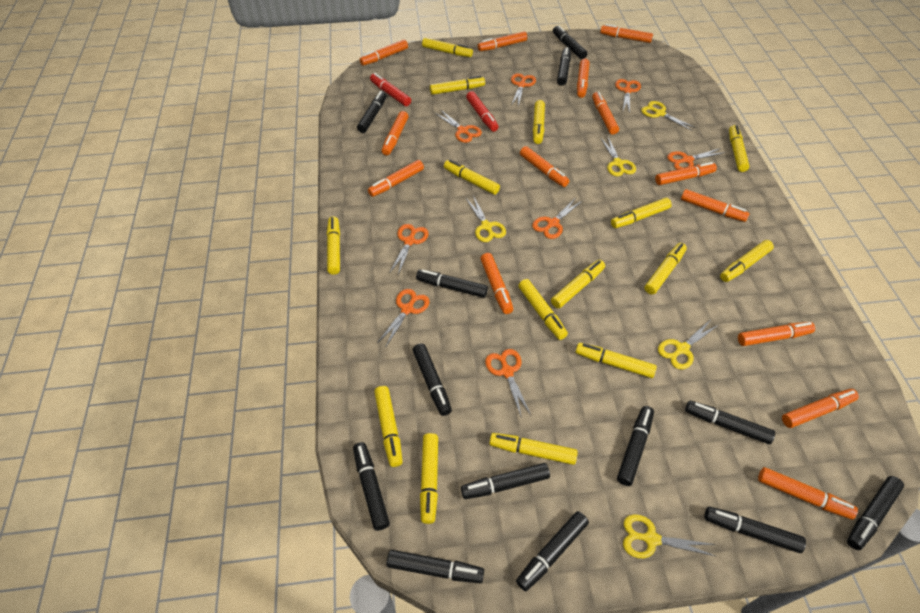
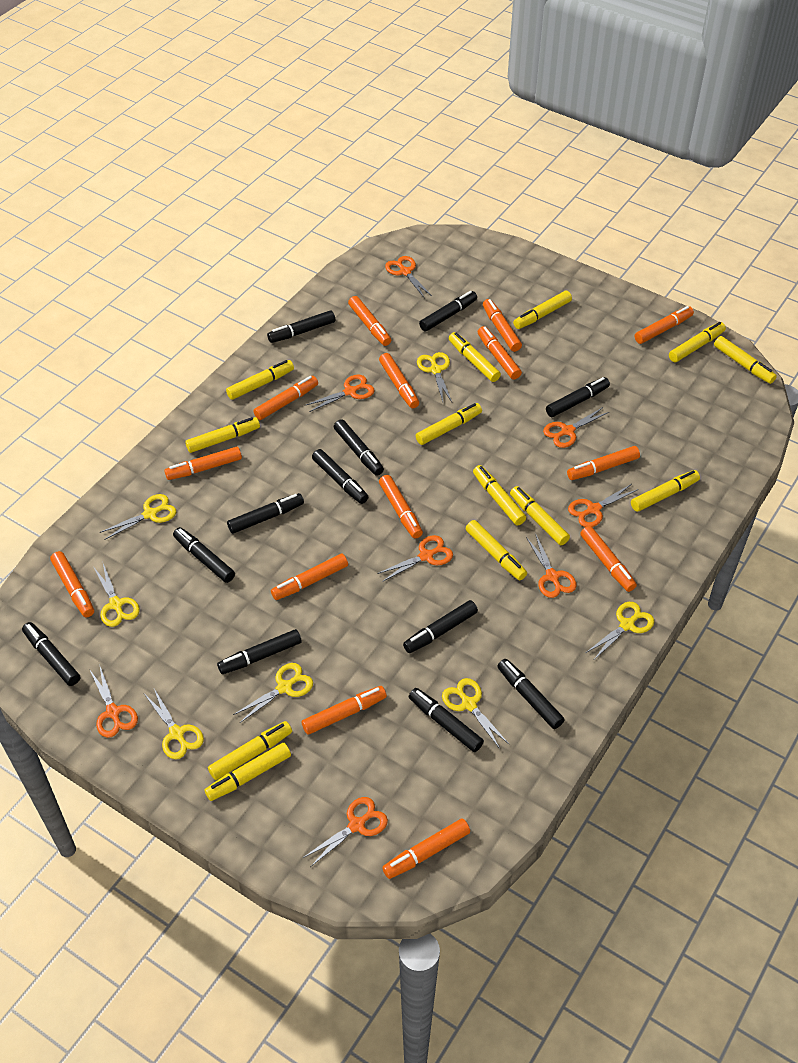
black marker: 13 -> 12
red marker: 2 -> 0
yellow marker: 15 -> 13
yellow scissors: 5 -> 7

